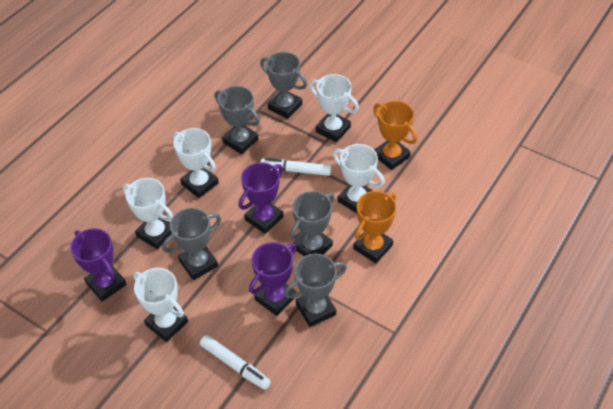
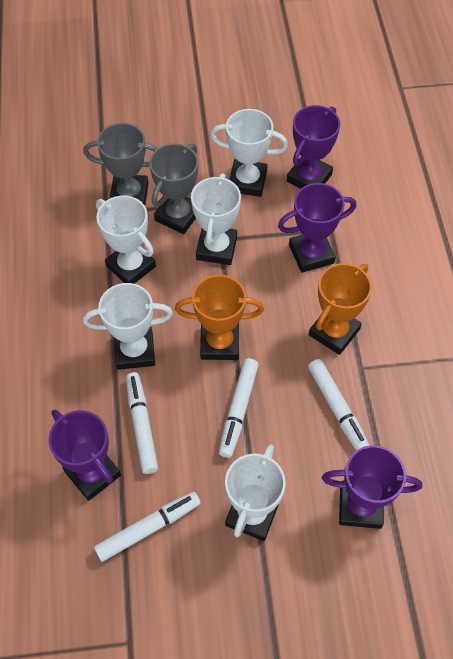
grey trophy: 5 -> 2
purple trophy: 3 -> 4
white marker: 2 -> 4

